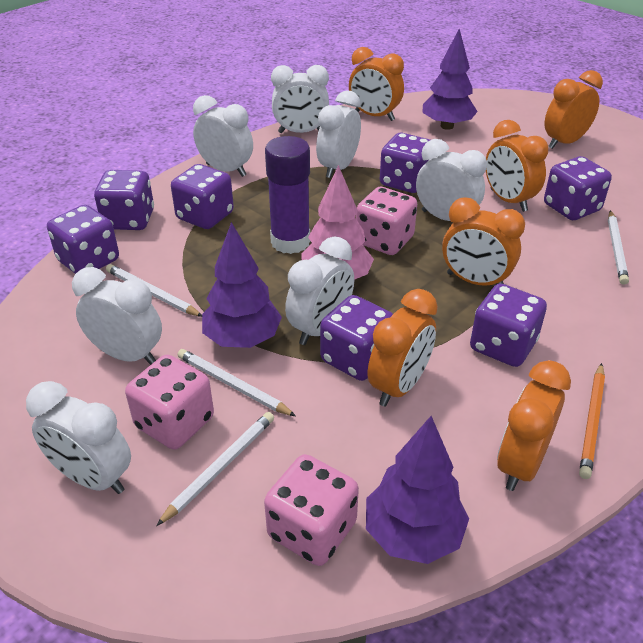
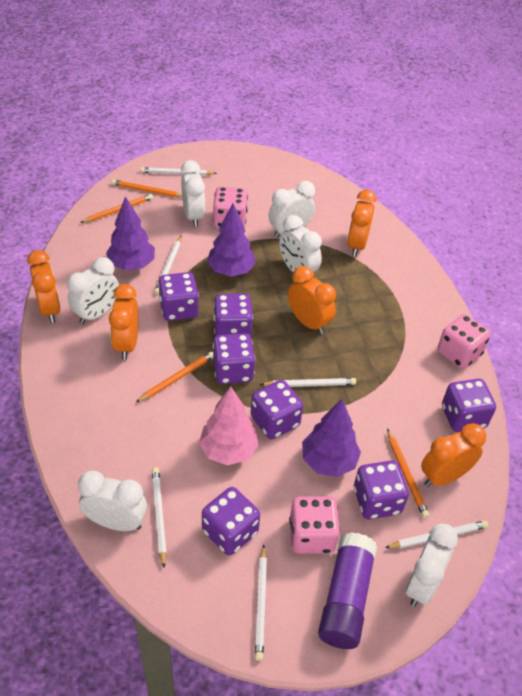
orange clock: 6 -> 5
orange pencil: 1 -> 4
white clock: 7 -> 6
white pencil: 4 -> 6

